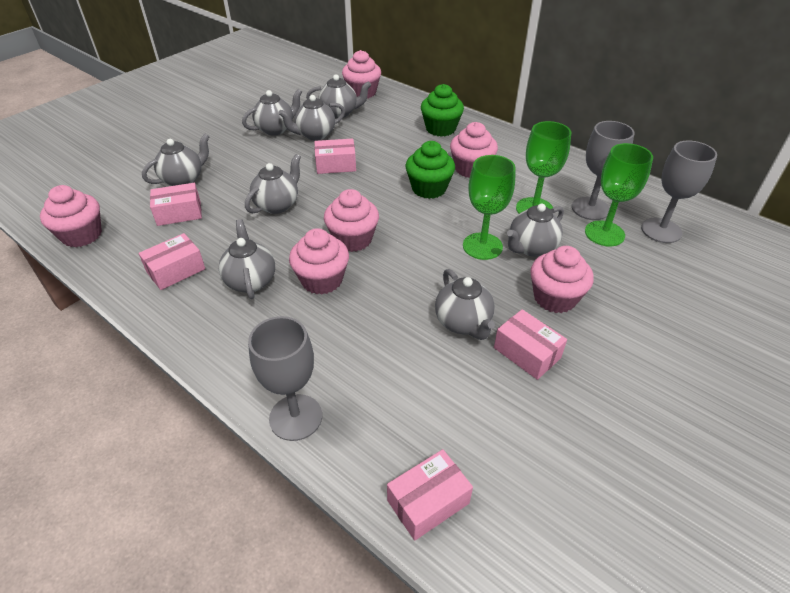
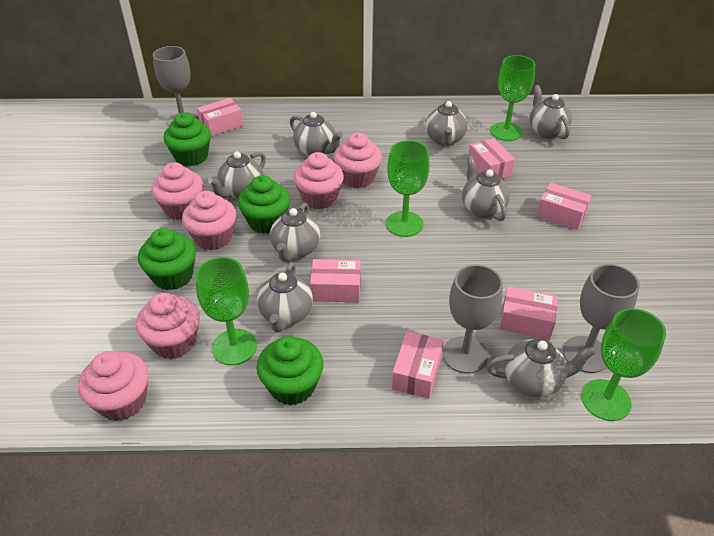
green cupcake: 2 -> 4
green goblet: 3 -> 4
pink box: 5 -> 6

